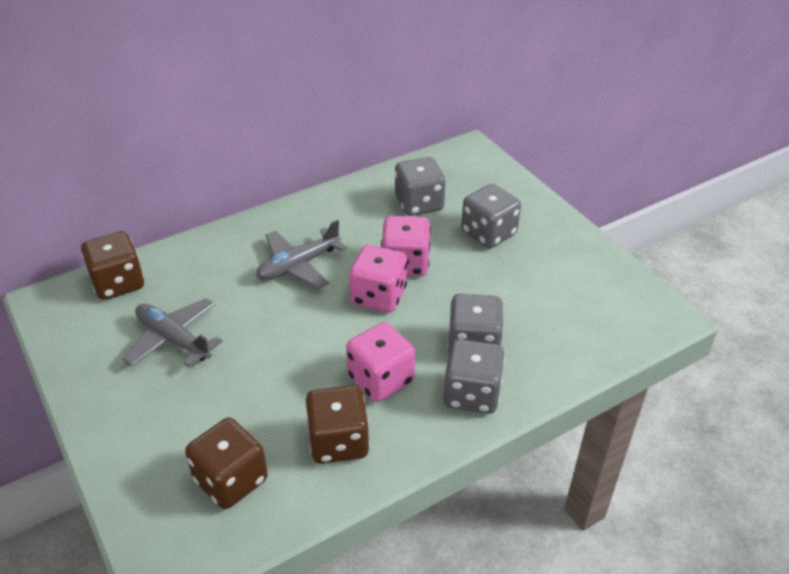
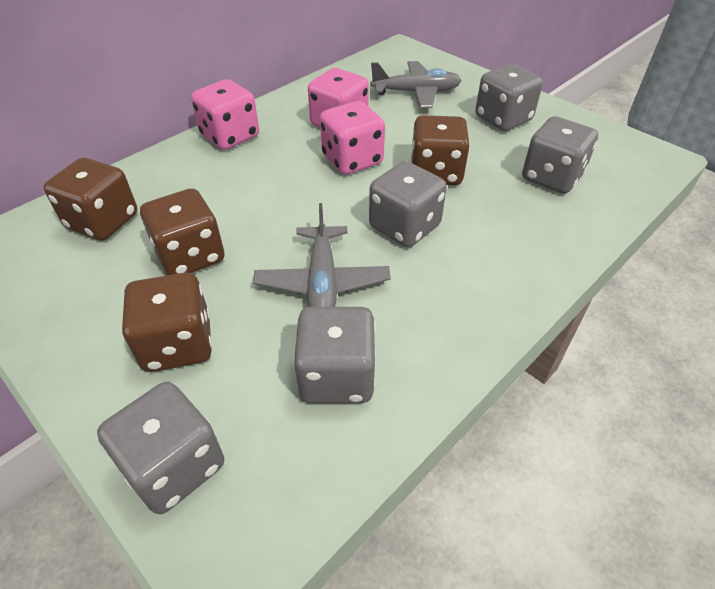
brown dice: 3 -> 4
grey dice: 4 -> 5

